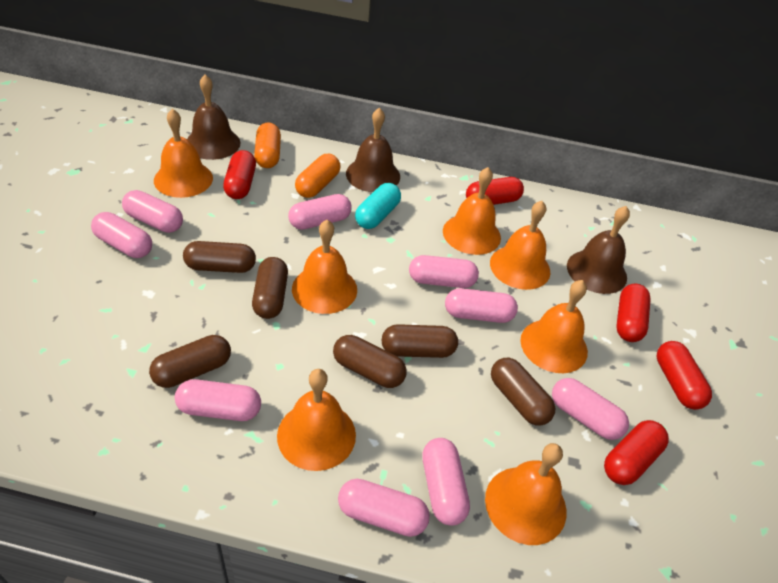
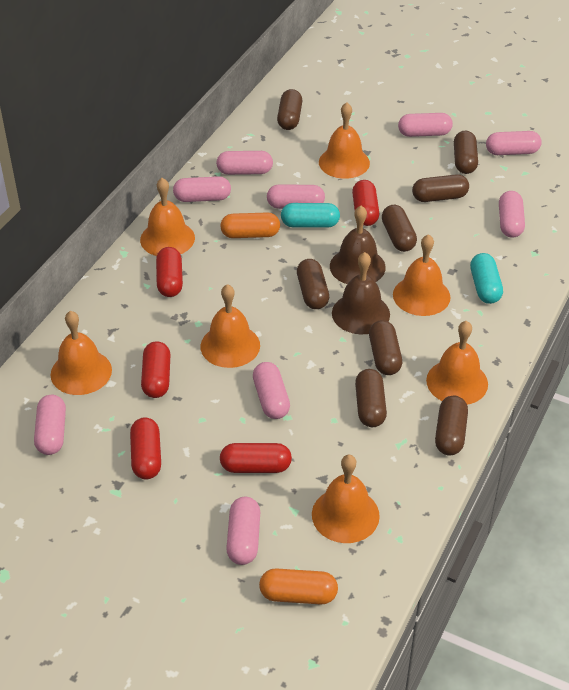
brown bell: 3 -> 2
brown capsule: 6 -> 8
turquoise capsule: 1 -> 2

